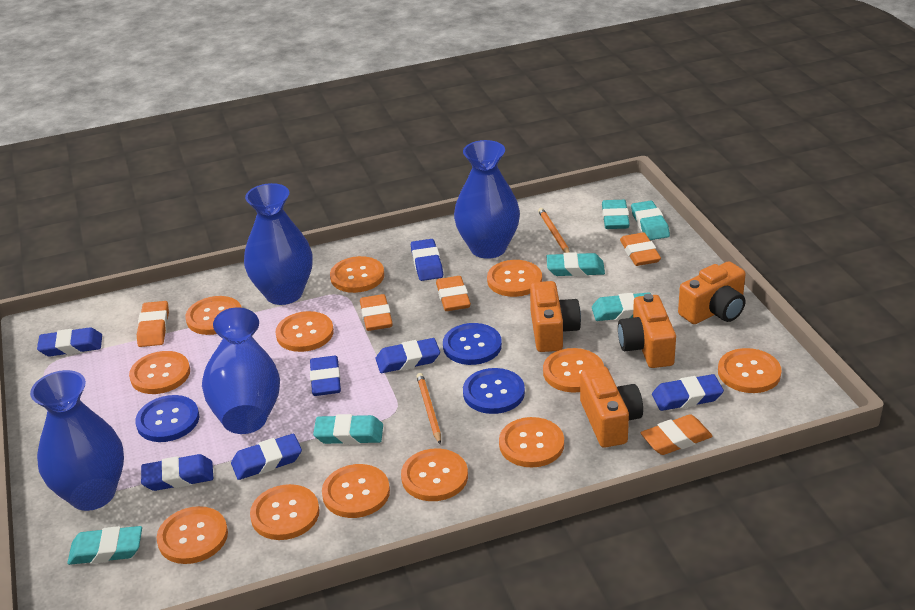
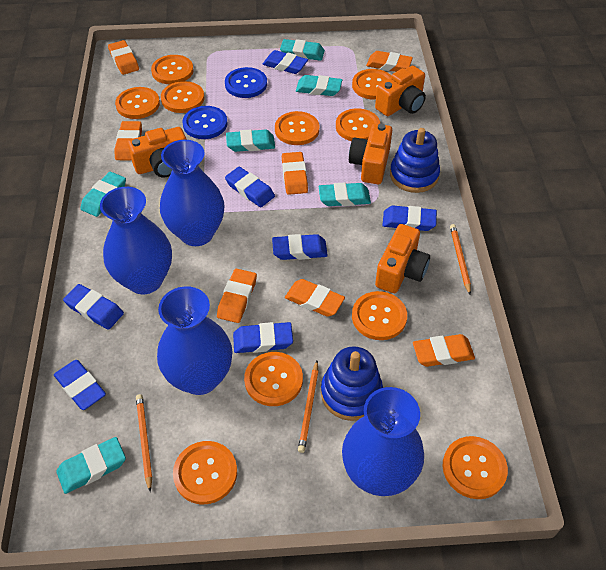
blue button: 3 -> 2
blue stacking toy: 0 -> 2
orange button: 12 -> 10
orange eraser: 5 -> 7
orange pencil: 2 -> 3

